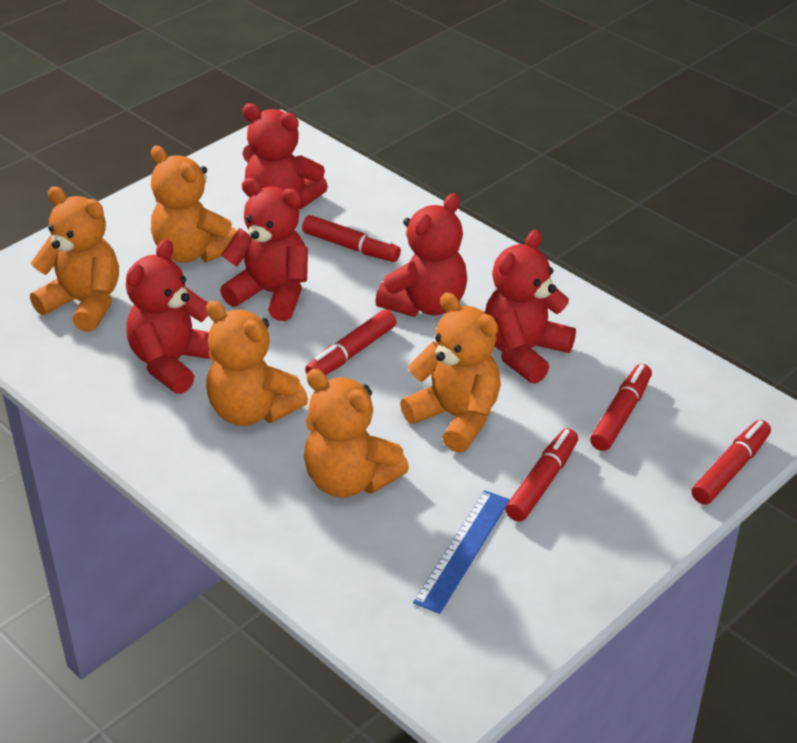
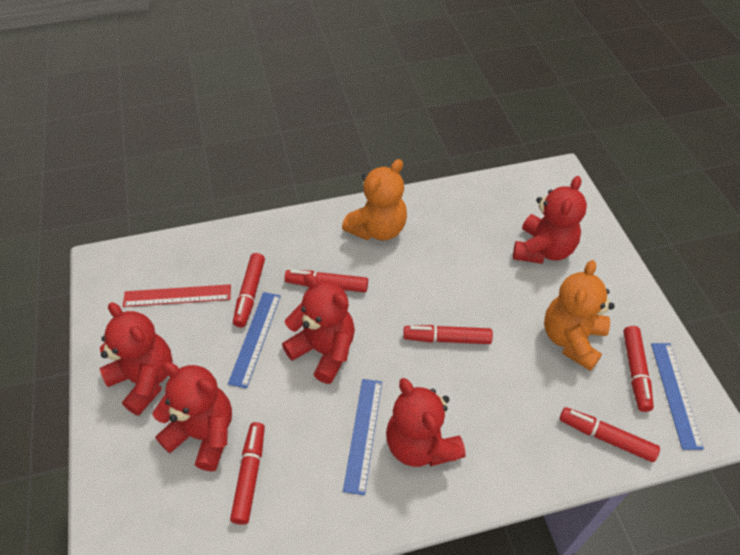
blue ruler: 1 -> 3
orange teddy bear: 5 -> 2
red marker: 5 -> 6
red ruler: 0 -> 1

